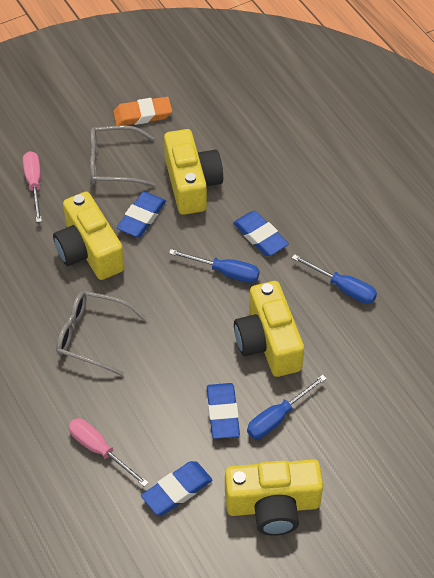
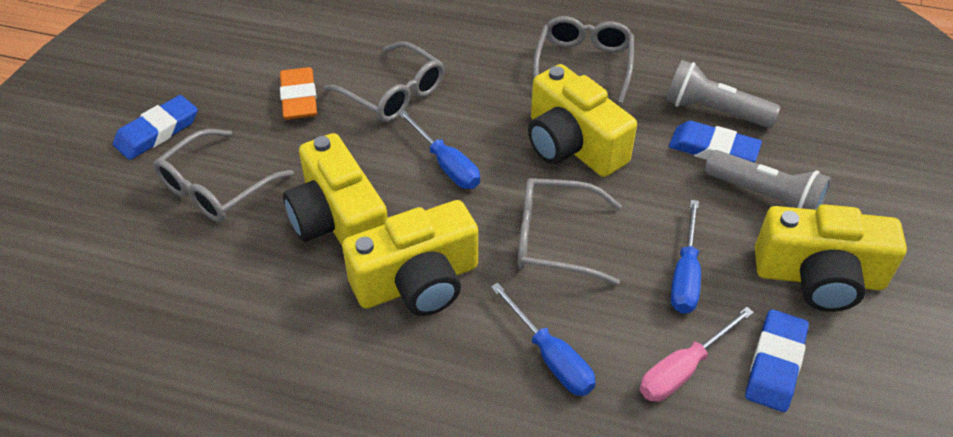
blue eraser: 4 -> 3
grey flashlight: 0 -> 2
grey glasses: 2 -> 4
pink screwdriver: 2 -> 1

